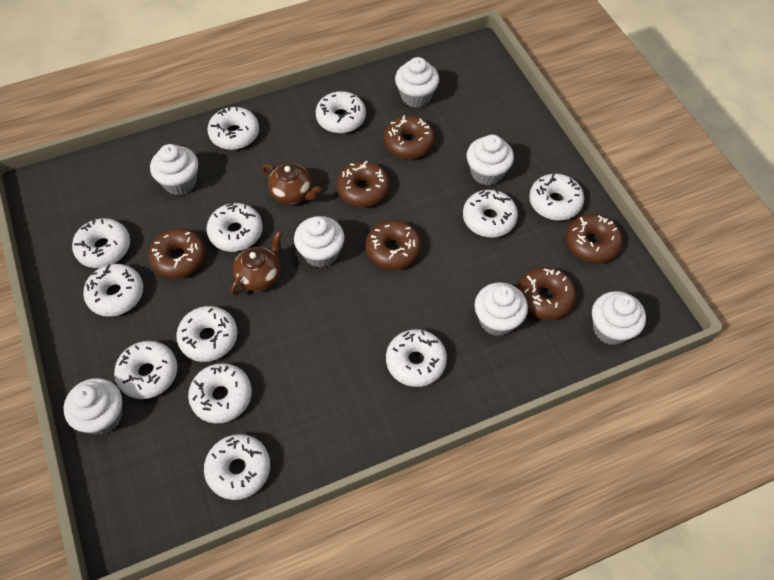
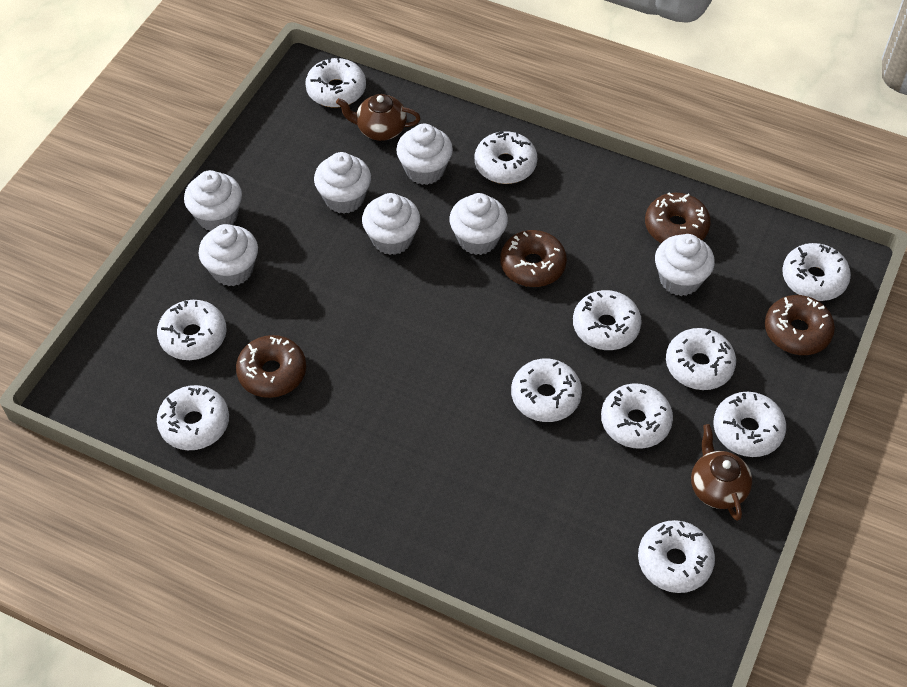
brown donut: 6 -> 4
white donut: 12 -> 11

